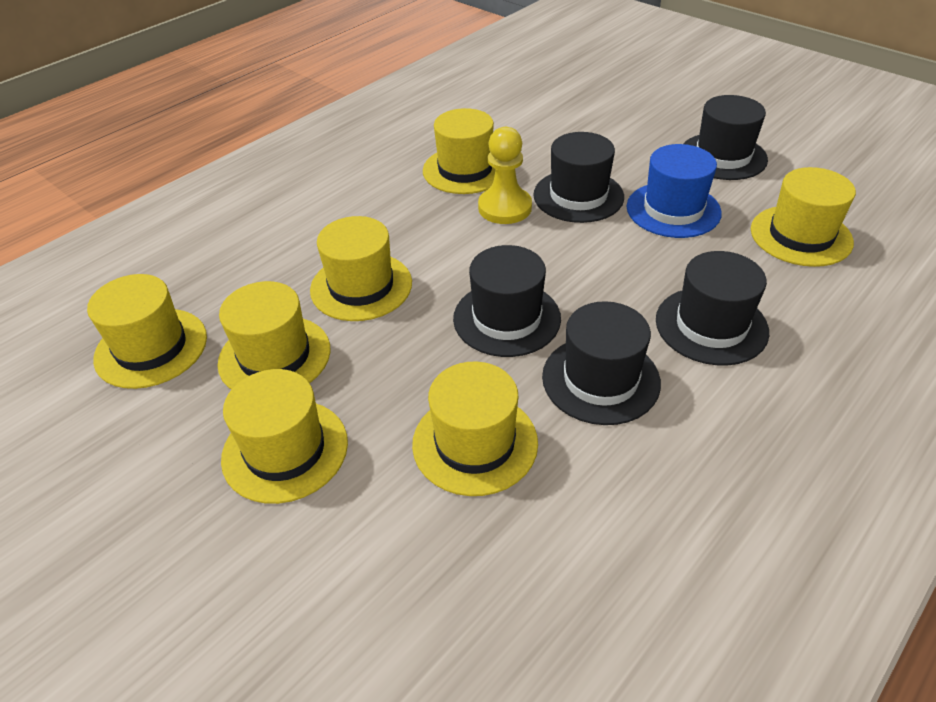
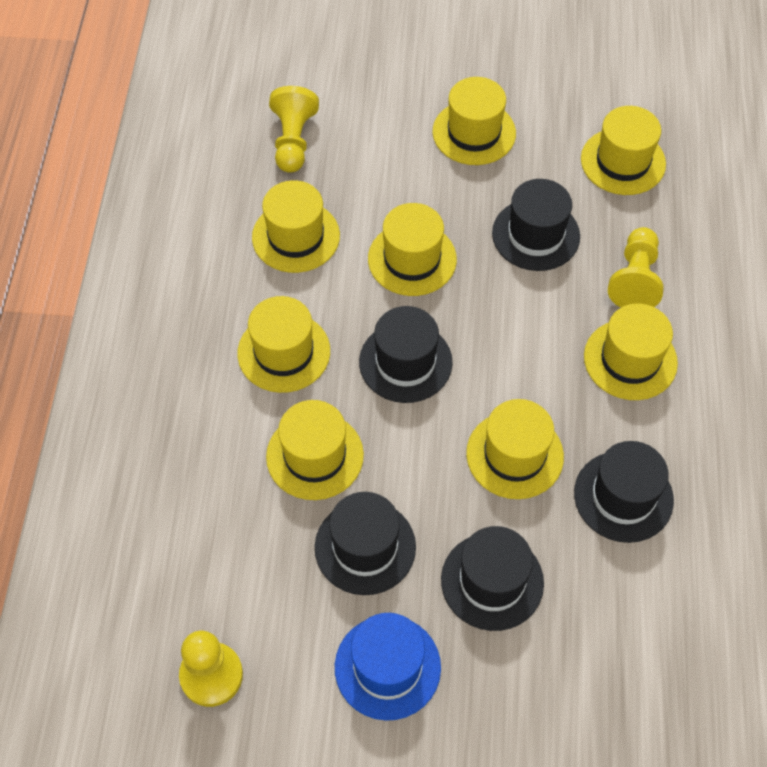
yellow hat: 7 -> 8
yellow pawn: 1 -> 3

